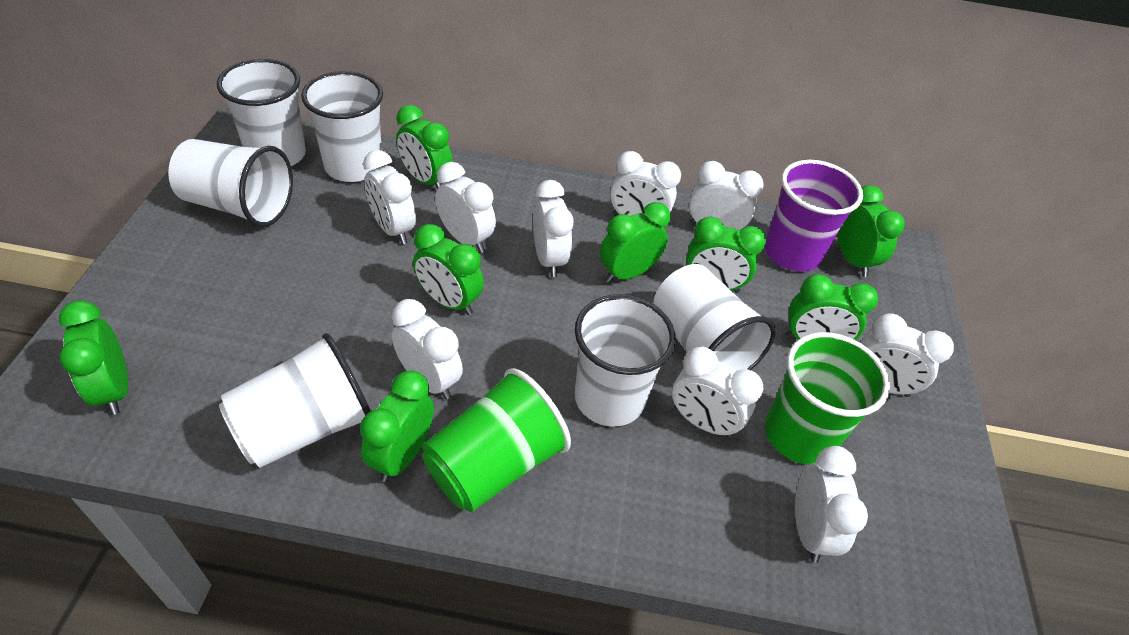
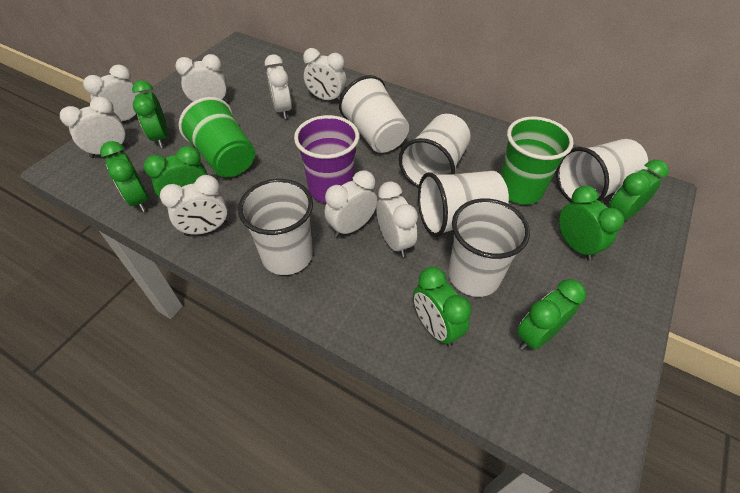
green clock: 8 -> 7
white clock: 9 -> 8

